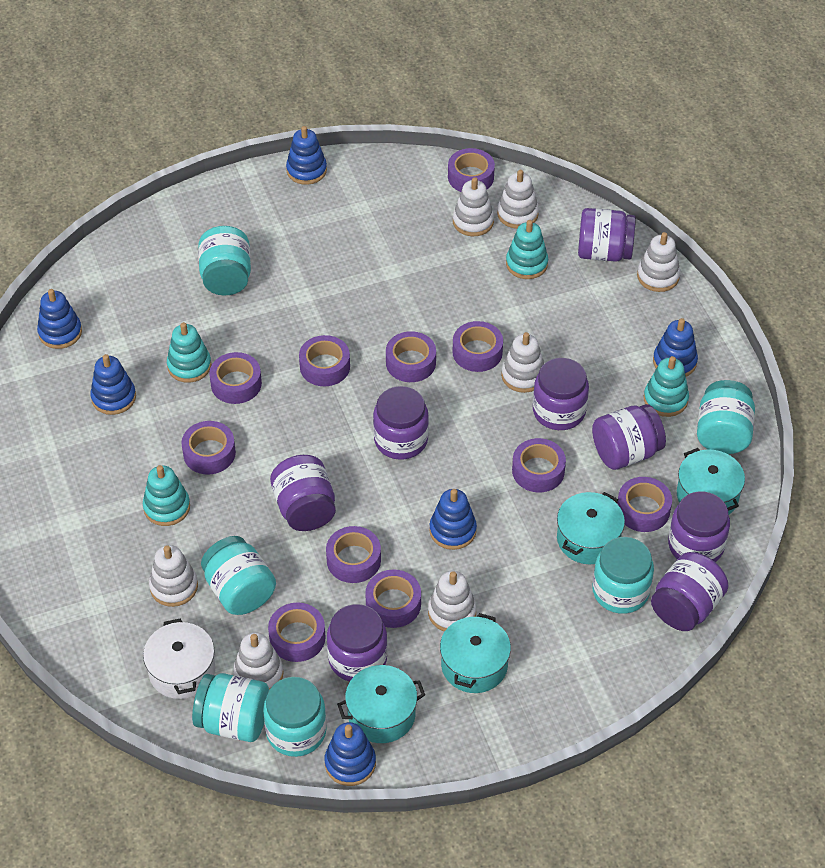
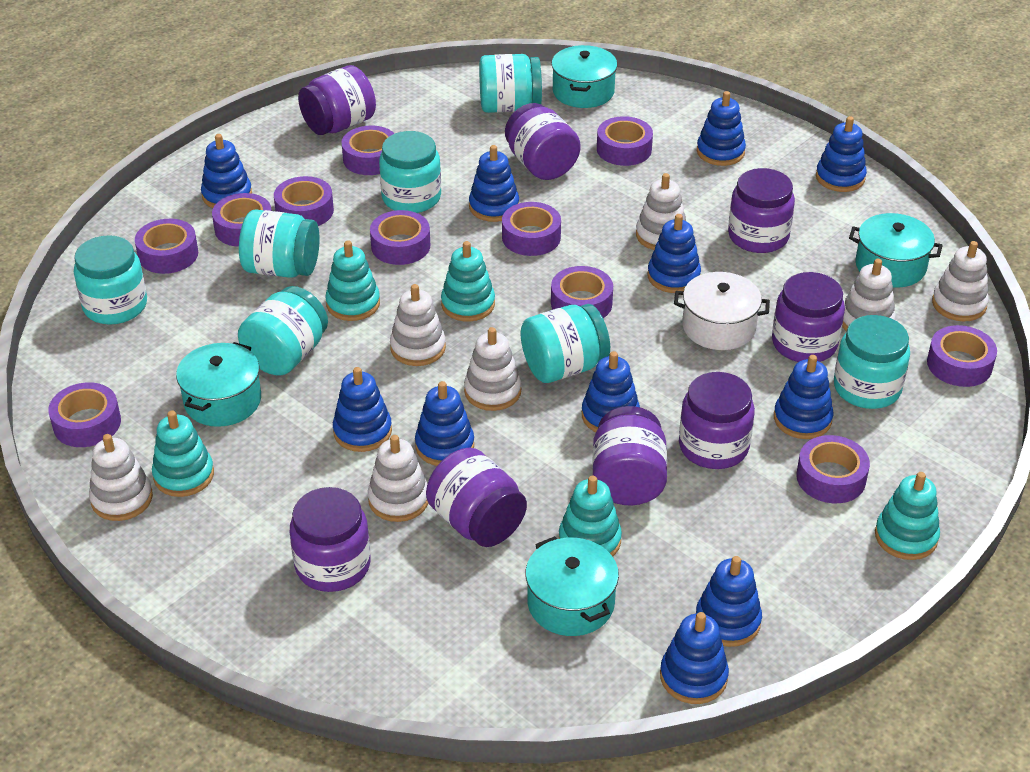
blue stacking toy: 6 -> 11
turquoise jar: 6 -> 7
turquoise stacking toy: 4 -> 5

